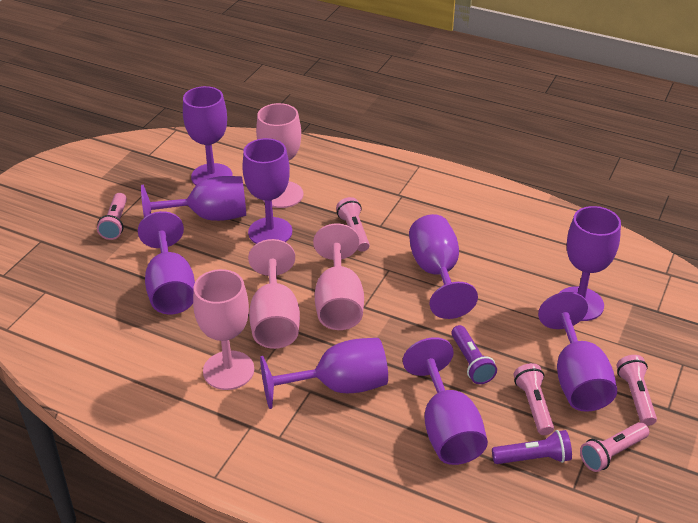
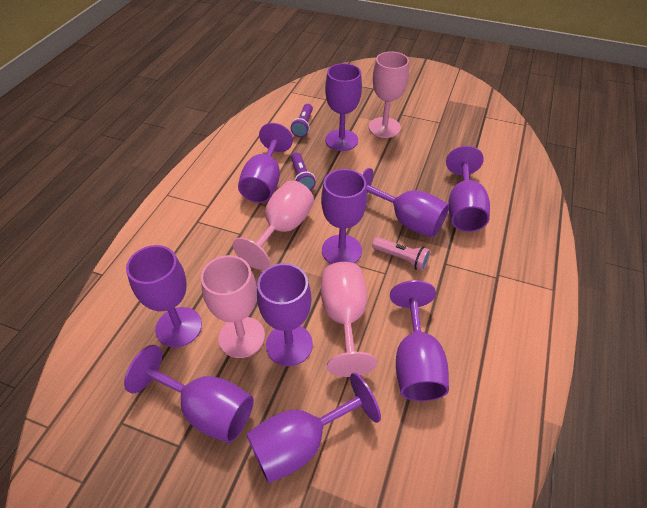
pink flashlight: 5 -> 1
purple goblet: 9 -> 10

